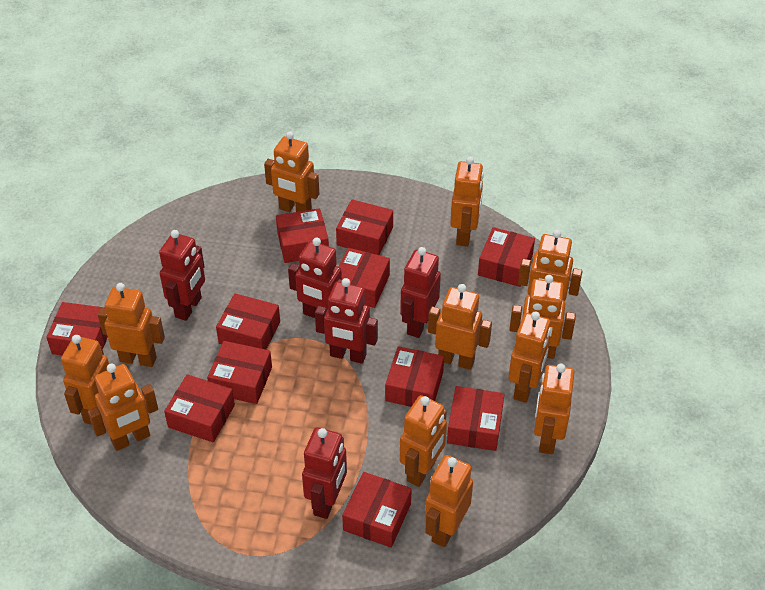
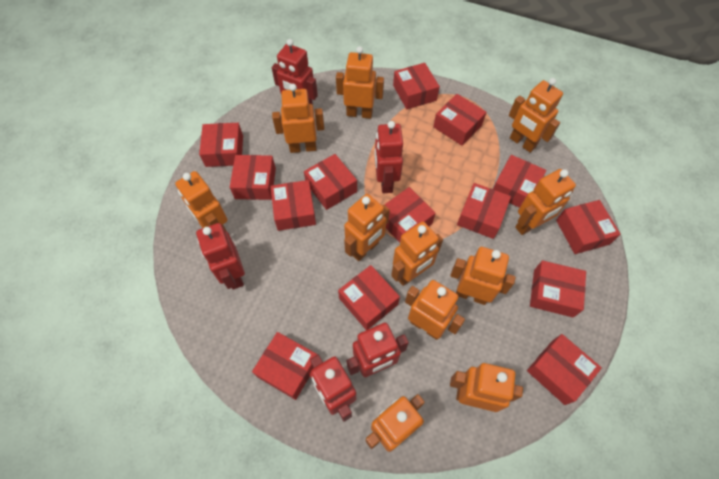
orange robot: 12 -> 11
red box: 11 -> 14

